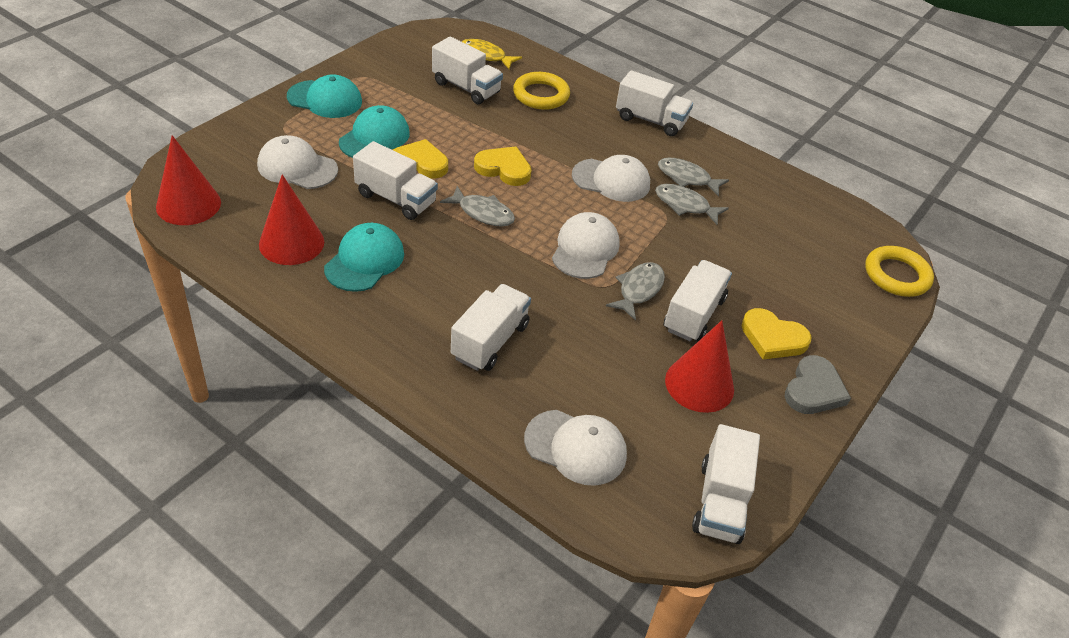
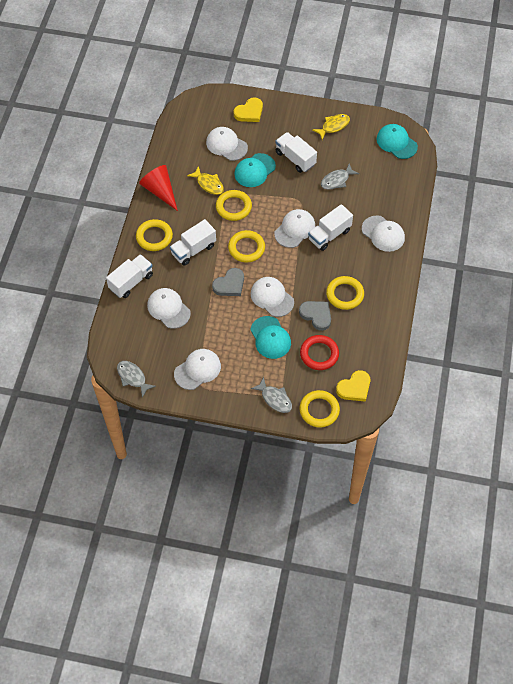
grey fish: 4 -> 3
grey heart: 1 -> 2
red cone: 3 -> 1
red ring: 0 -> 1
white cap: 4 -> 6
white truck: 6 -> 4
yellow fish: 1 -> 2
yellow heart: 3 -> 2
yellow ring: 2 -> 5

